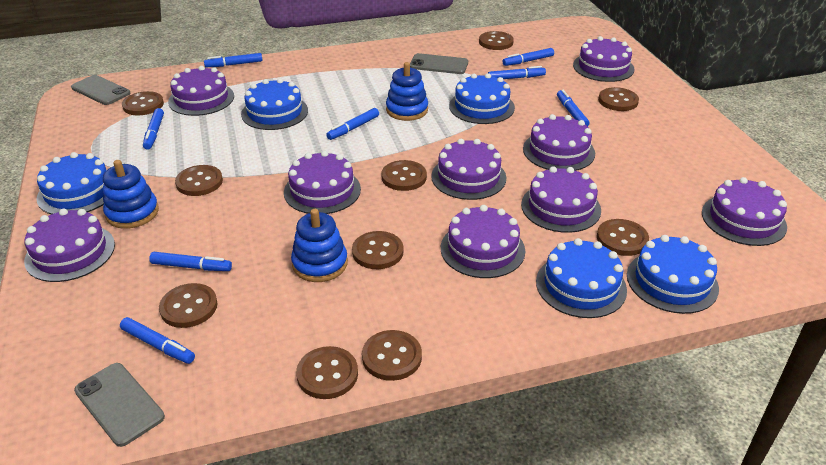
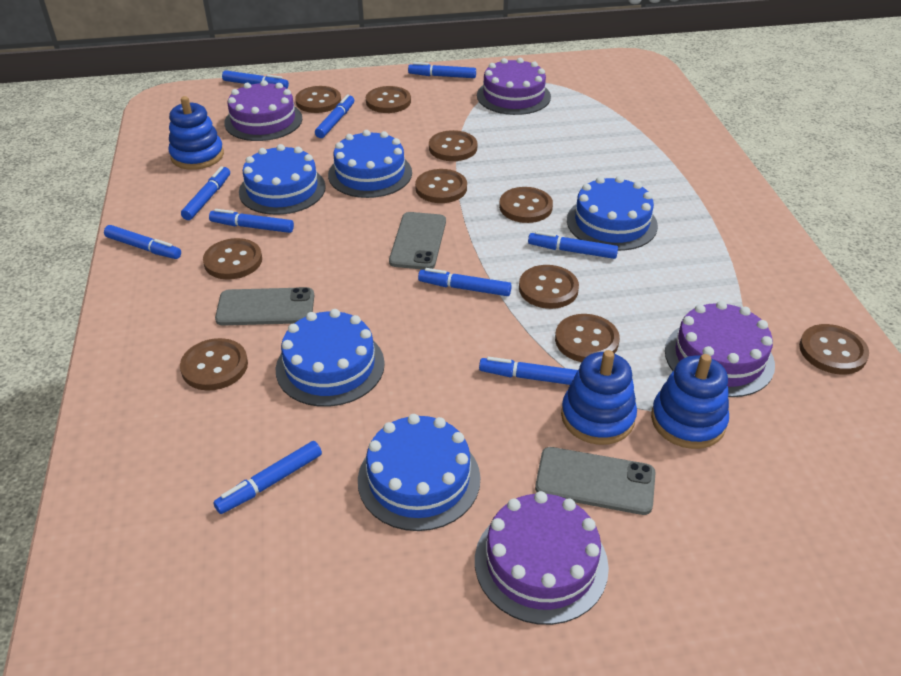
blue marker: 8 -> 10
purple cake: 9 -> 4

